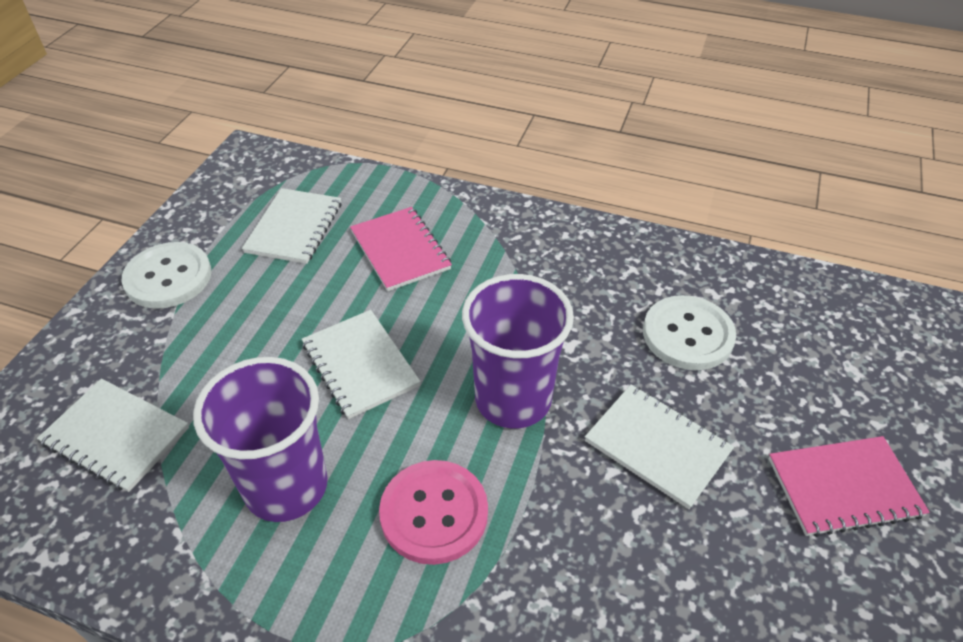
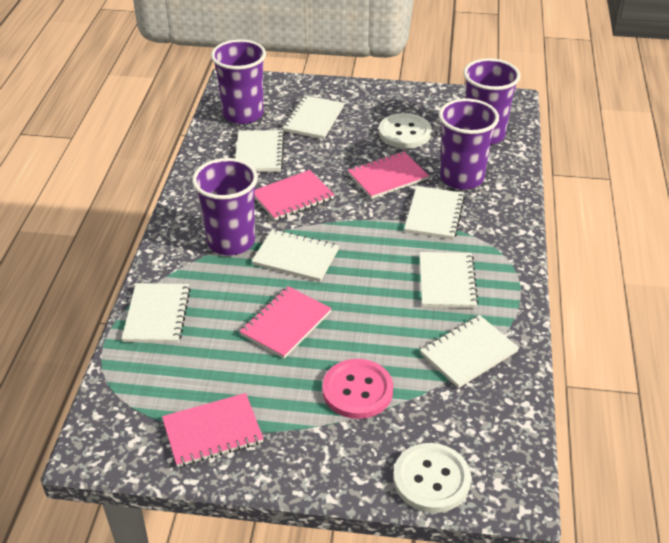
pink notebook: 2 -> 4
purple cup: 2 -> 4
white notebook: 4 -> 7

